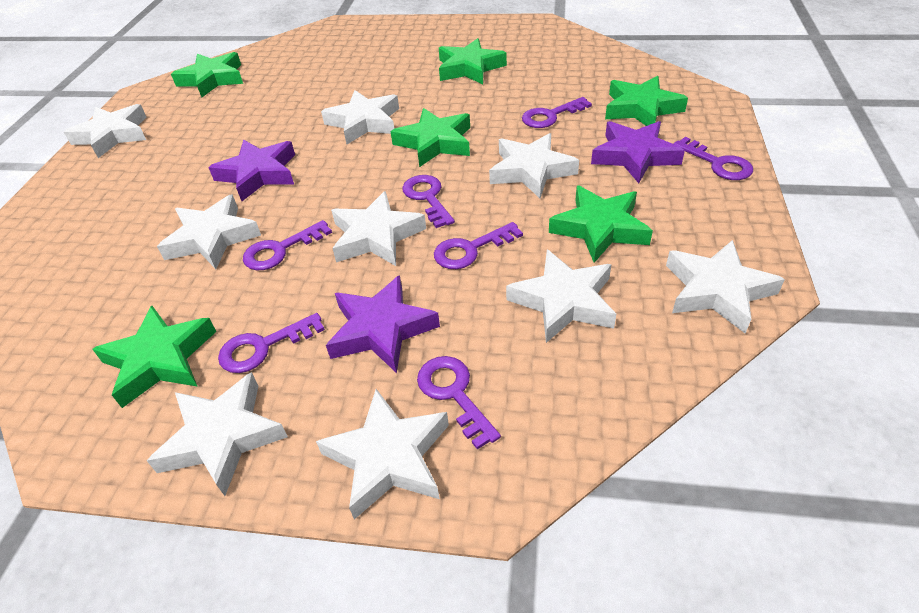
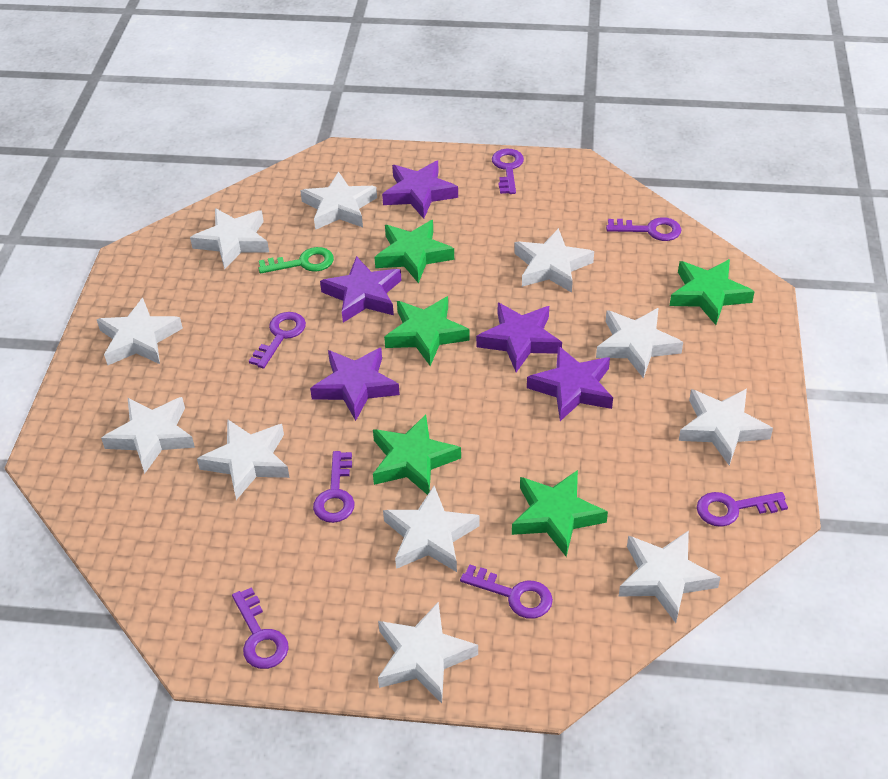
green key: 0 -> 1
green star: 6 -> 5
purple star: 3 -> 5
white star: 9 -> 11

